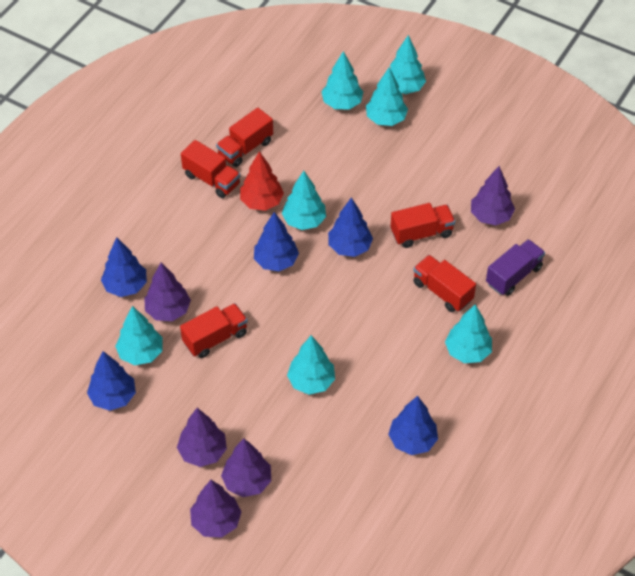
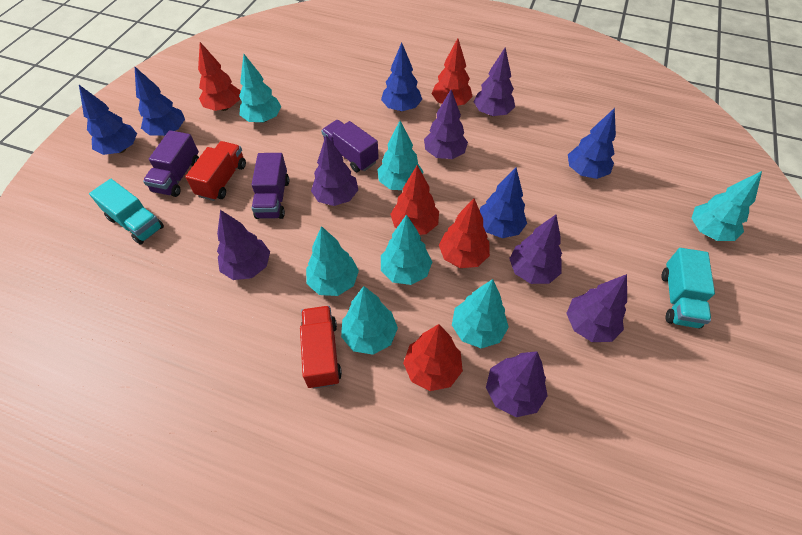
purple tree: 5 -> 7
purple truck: 1 -> 3
red tree: 1 -> 5
red truck: 5 -> 2
turquoise truck: 0 -> 2

